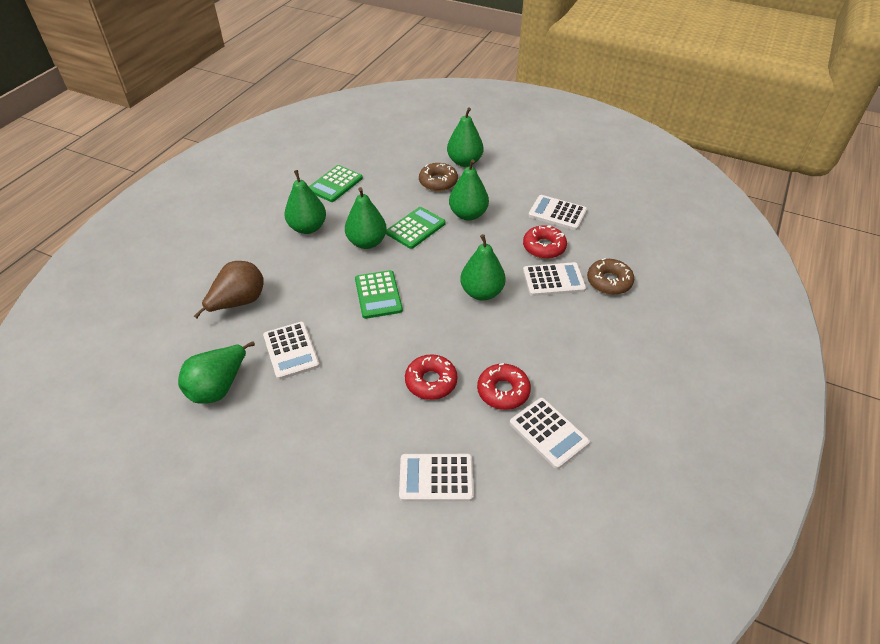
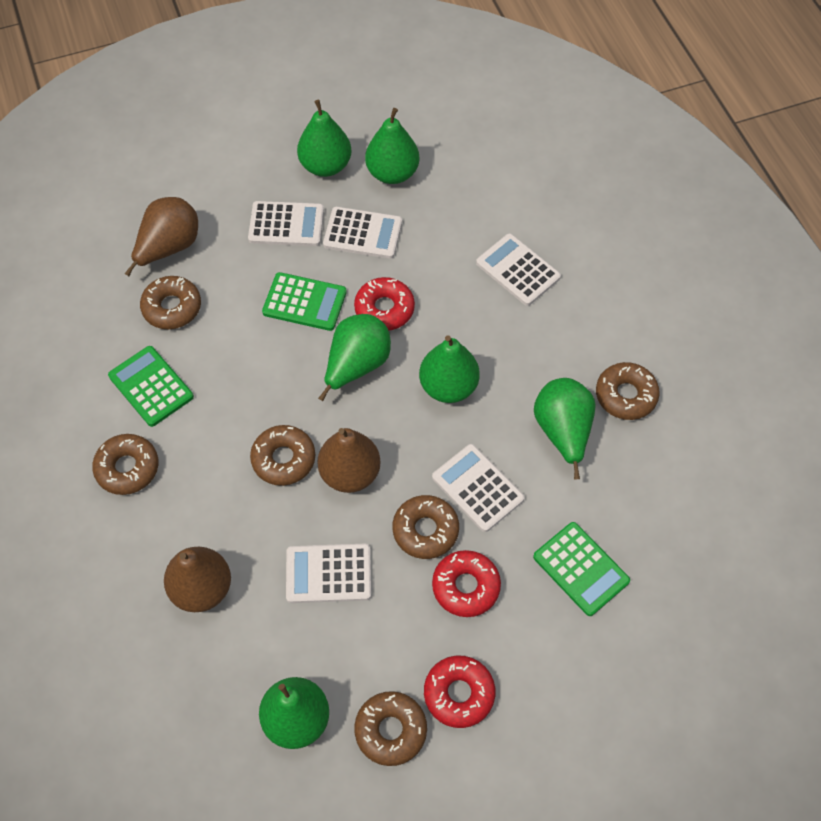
brown donut: 2 -> 6
brown pear: 1 -> 3

